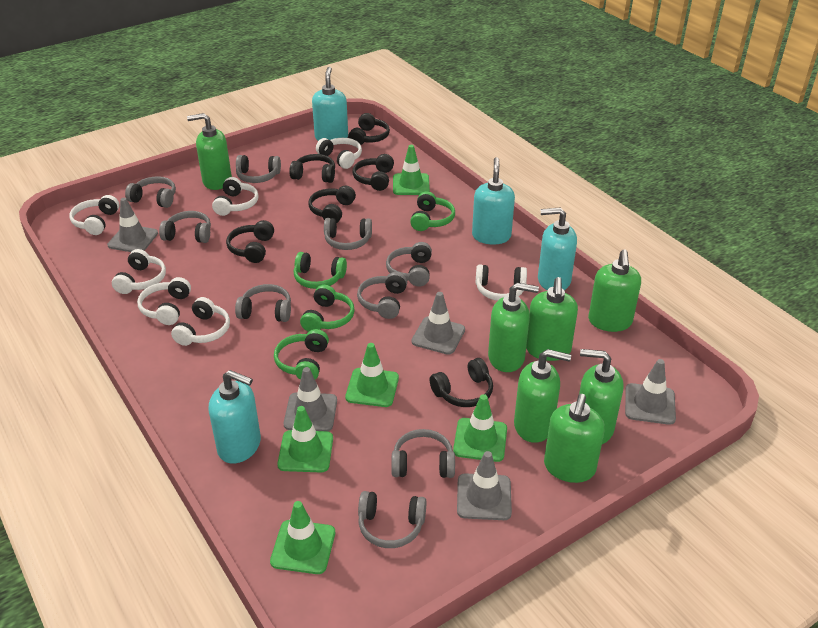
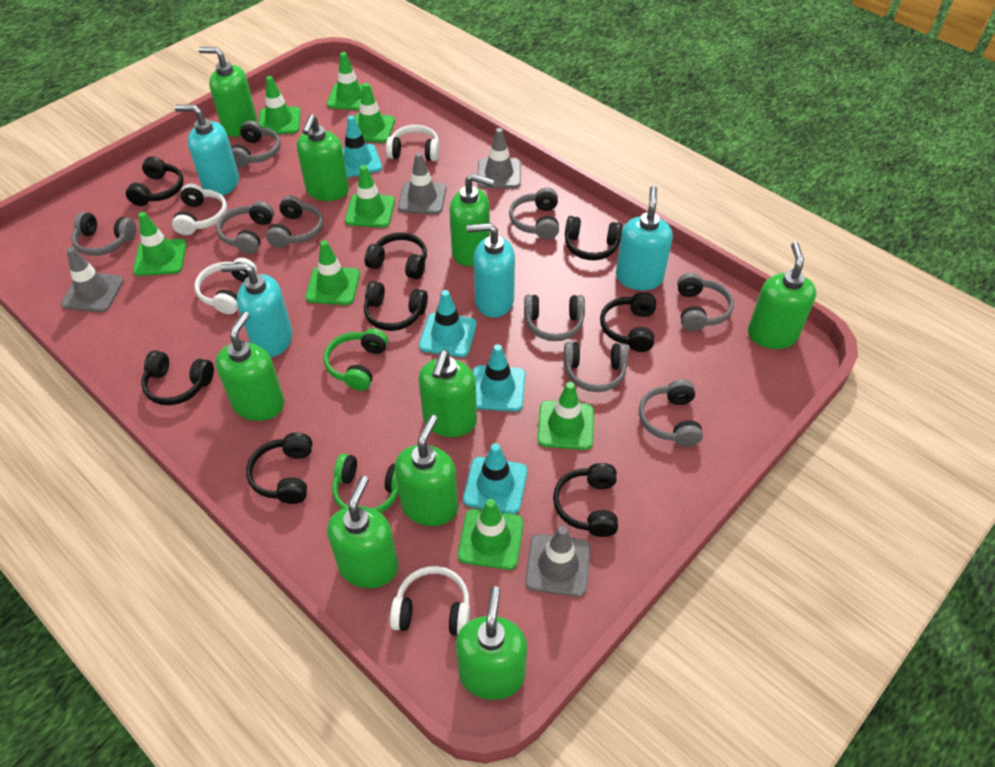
black headphones: 6 -> 8
green headphones: 4 -> 2
green soap dispenser: 7 -> 9
green traffic cone: 5 -> 8
grey traffic cone: 5 -> 4
turquoise traffic cone: 0 -> 4
white headphones: 7 -> 4

